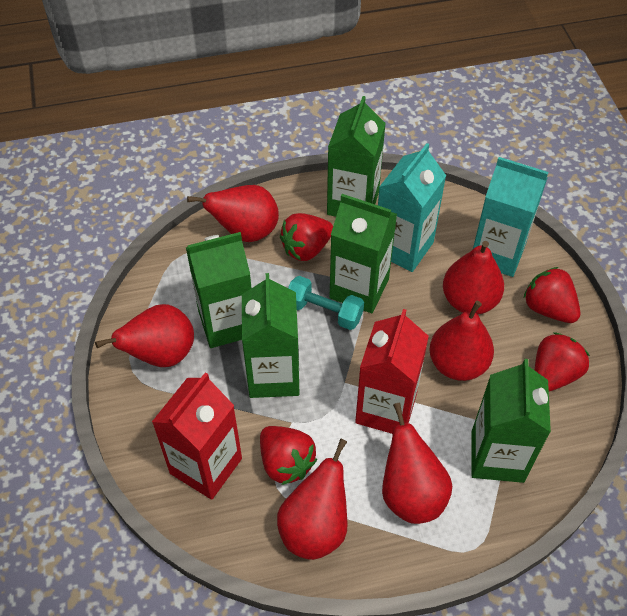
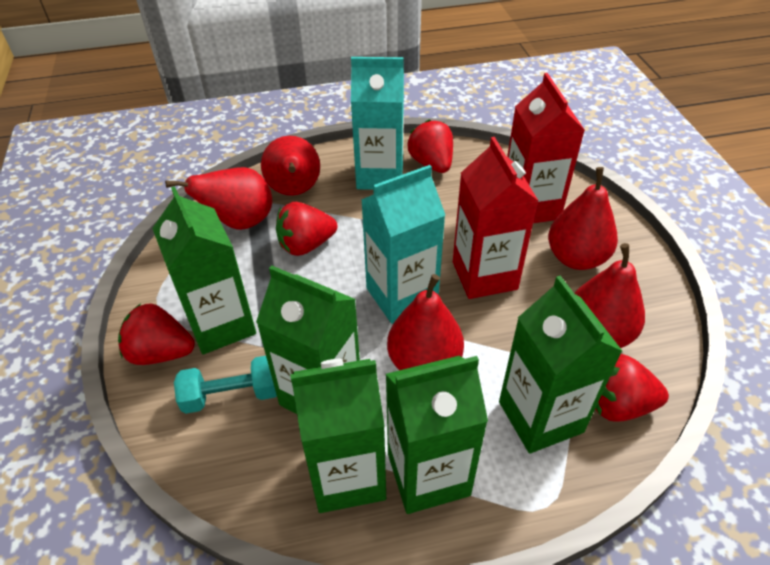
red pear: 6 -> 5

